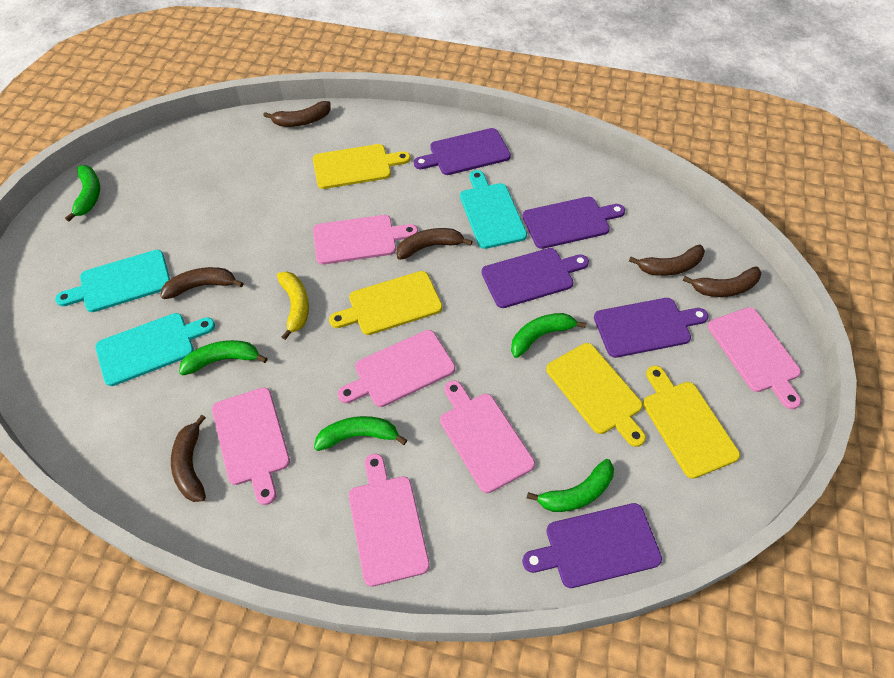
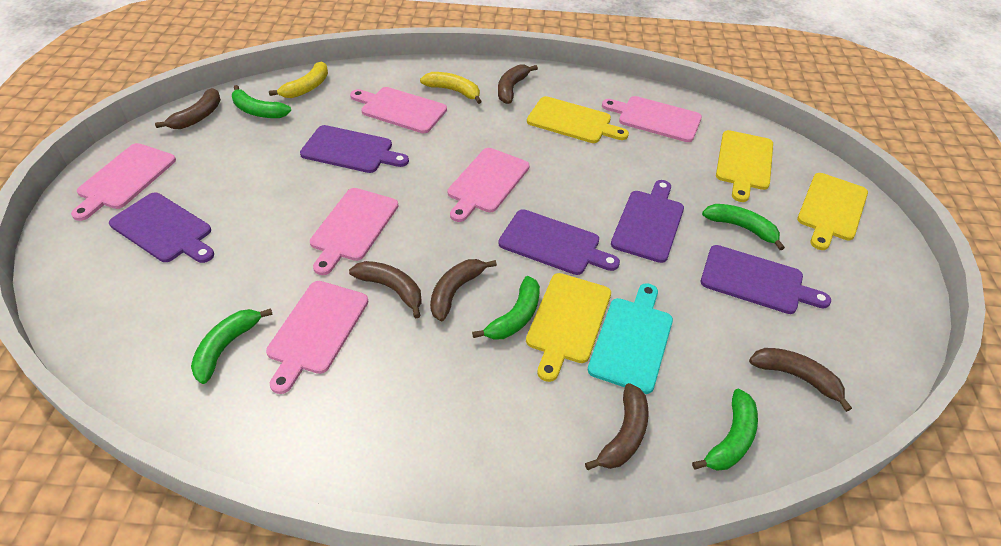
turquoise cutting board: 3 -> 1
yellow banana: 1 -> 2

